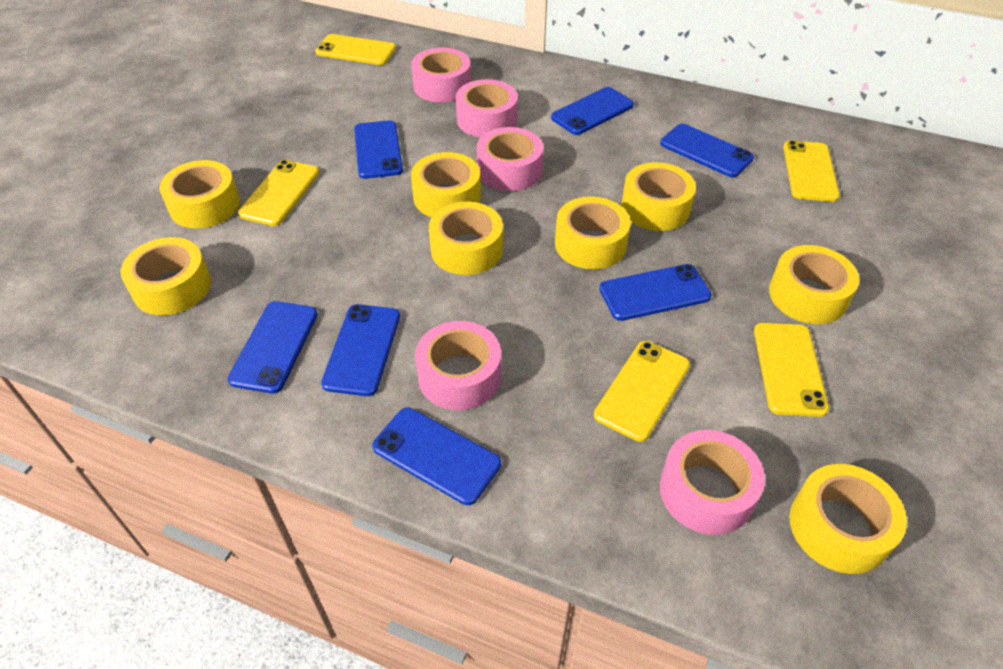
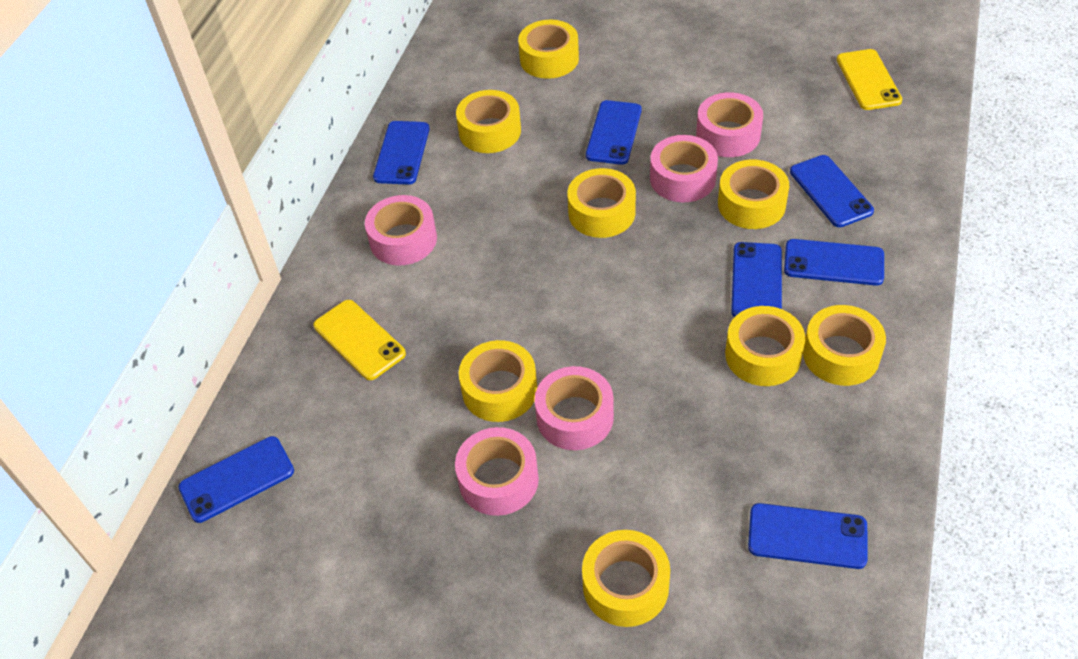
yellow phone: 5 -> 2

